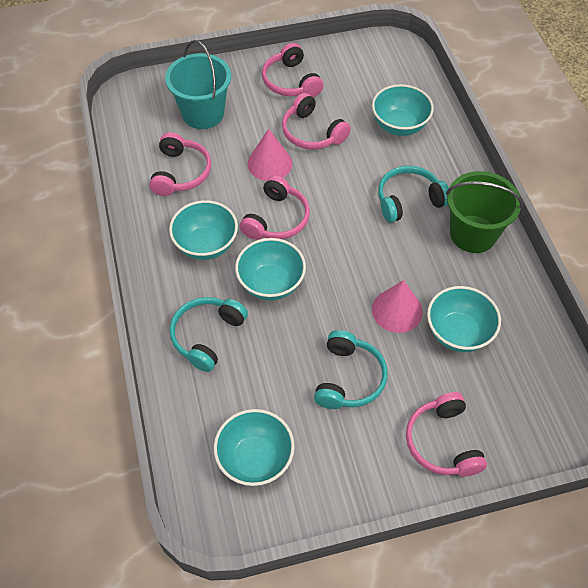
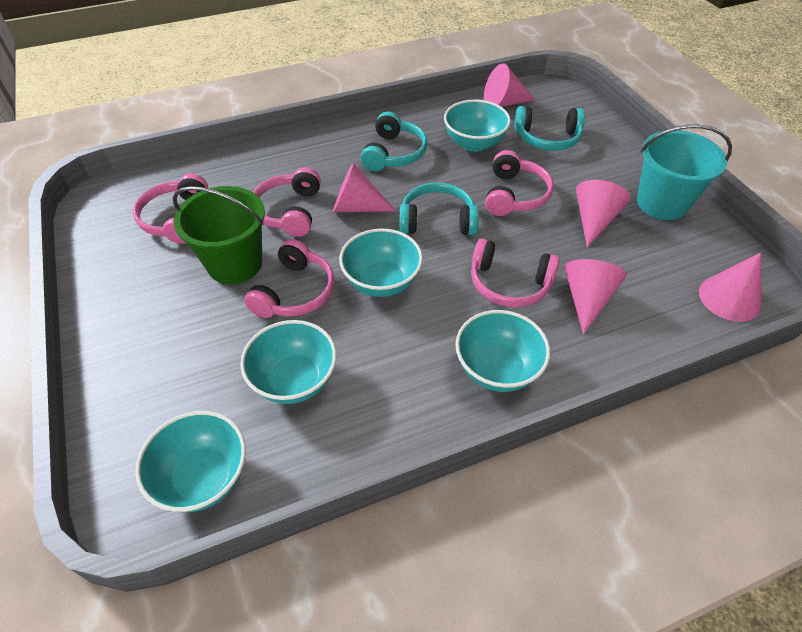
pink cone: 2 -> 5

